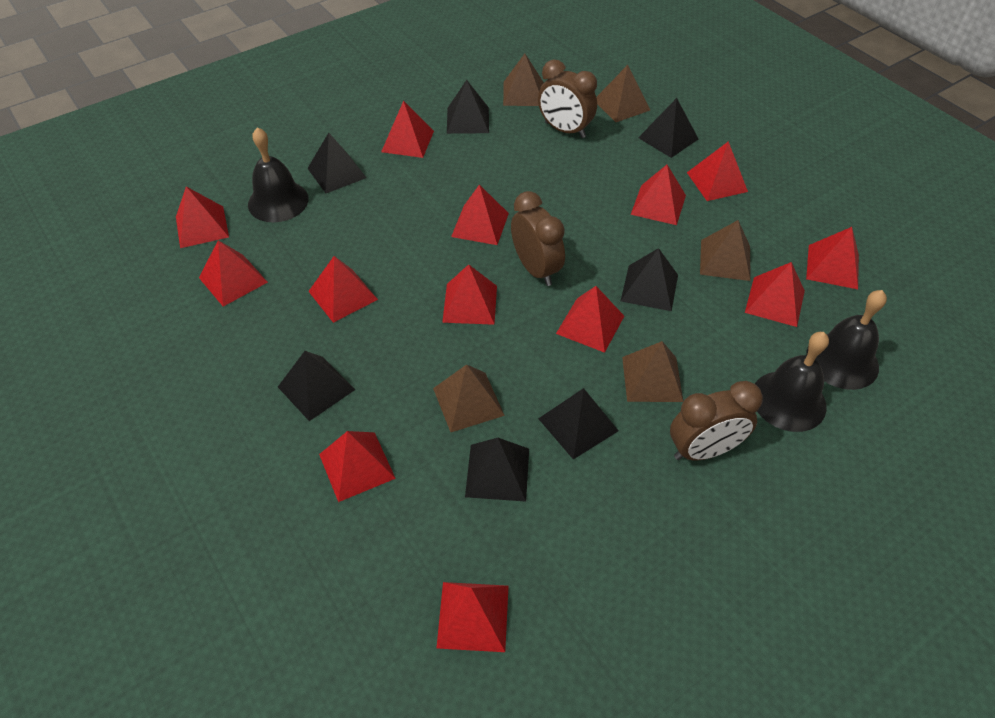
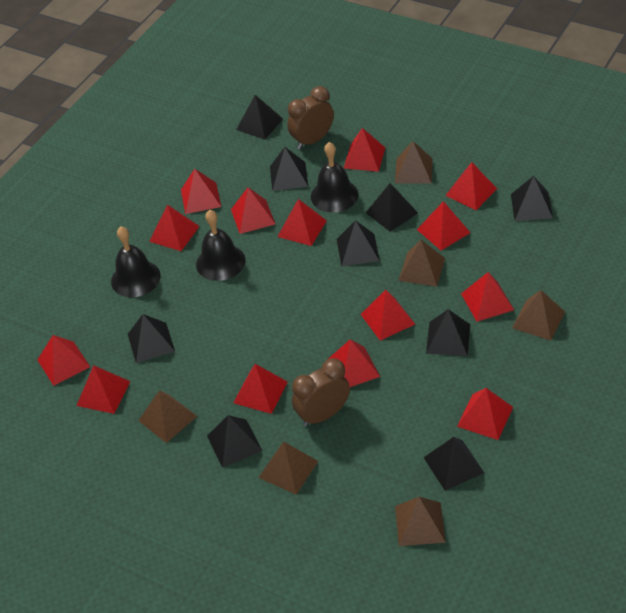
black pyramid: 7 -> 9
brown clock: 3 -> 2
brown pyramid: 5 -> 6
red pyramid: 13 -> 14

